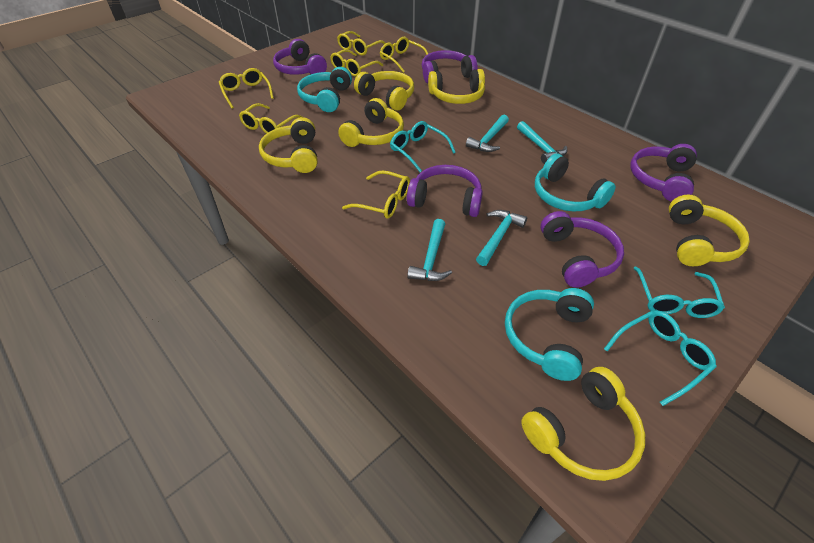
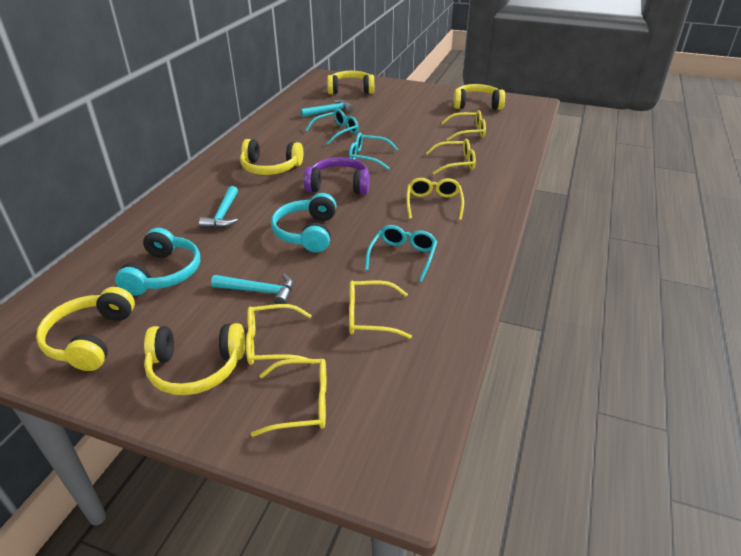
purple headphones: 5 -> 1
turquoise hammer: 4 -> 3
turquoise headphones: 3 -> 2
yellow headphones: 6 -> 5

